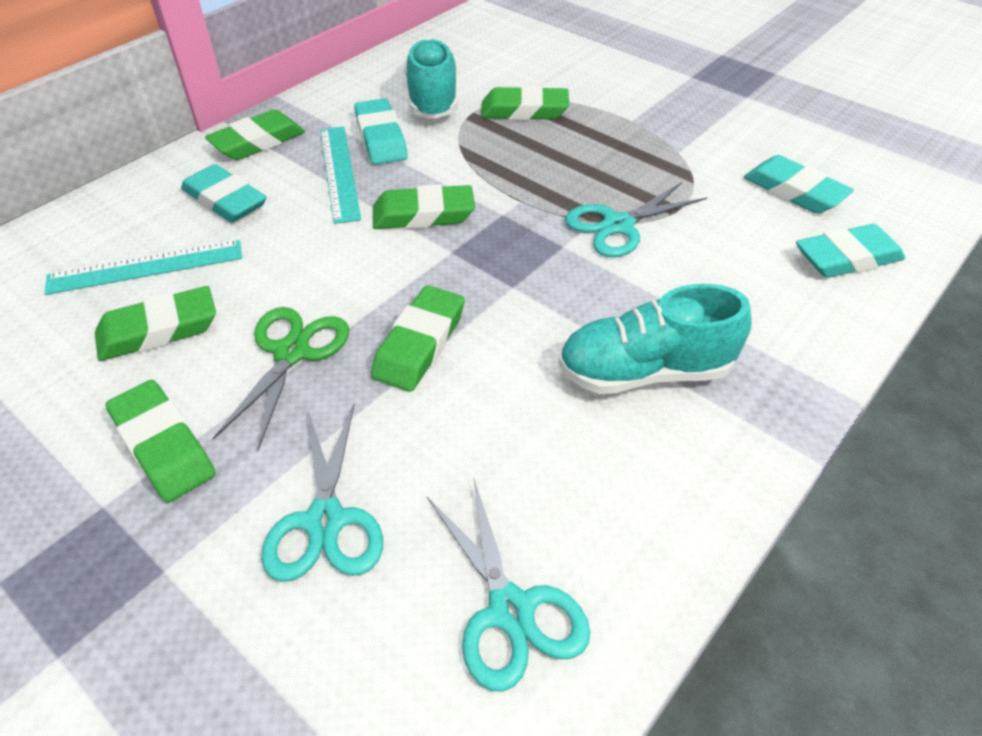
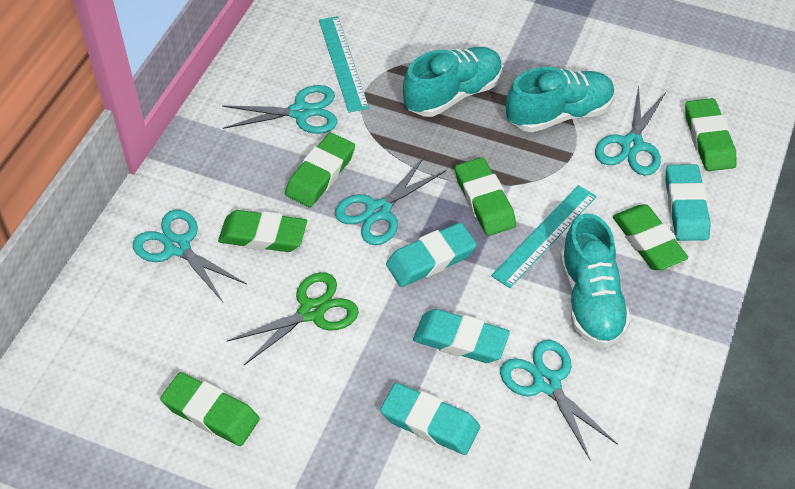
turquoise scissors: 3 -> 5
turquoise shoe: 2 -> 3

